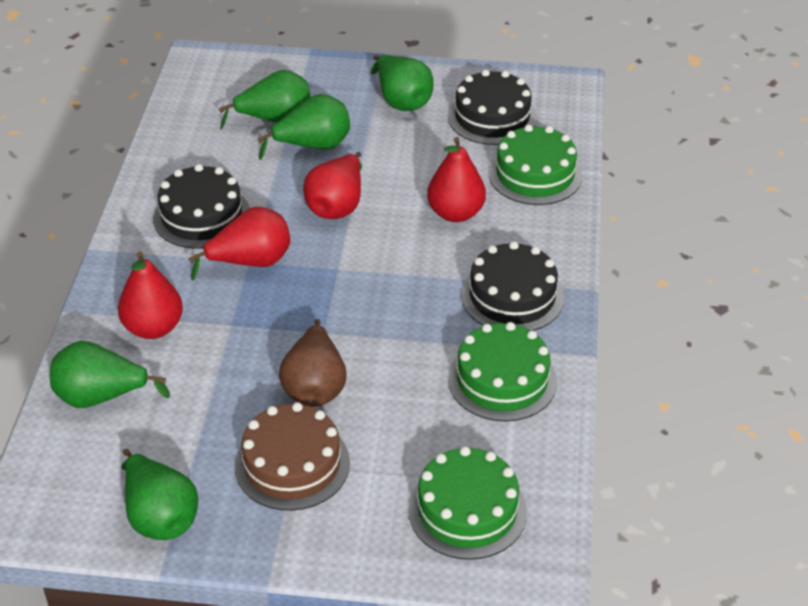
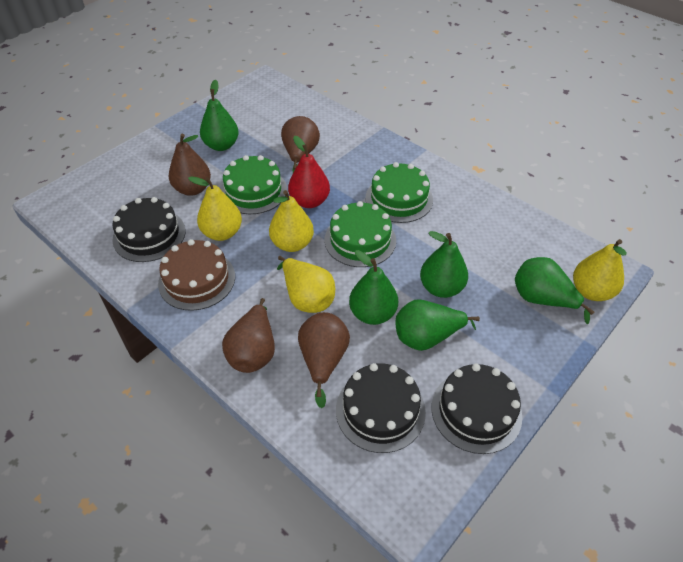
brown pear: 1 -> 4
red pear: 4 -> 1
yellow pear: 0 -> 4

